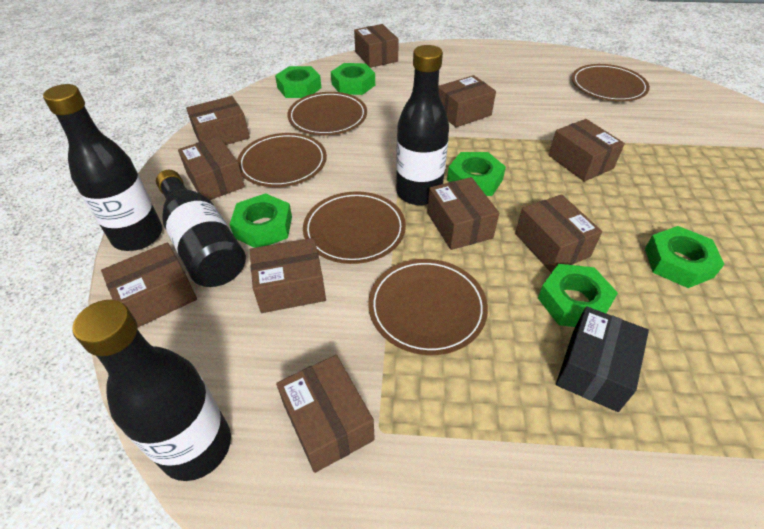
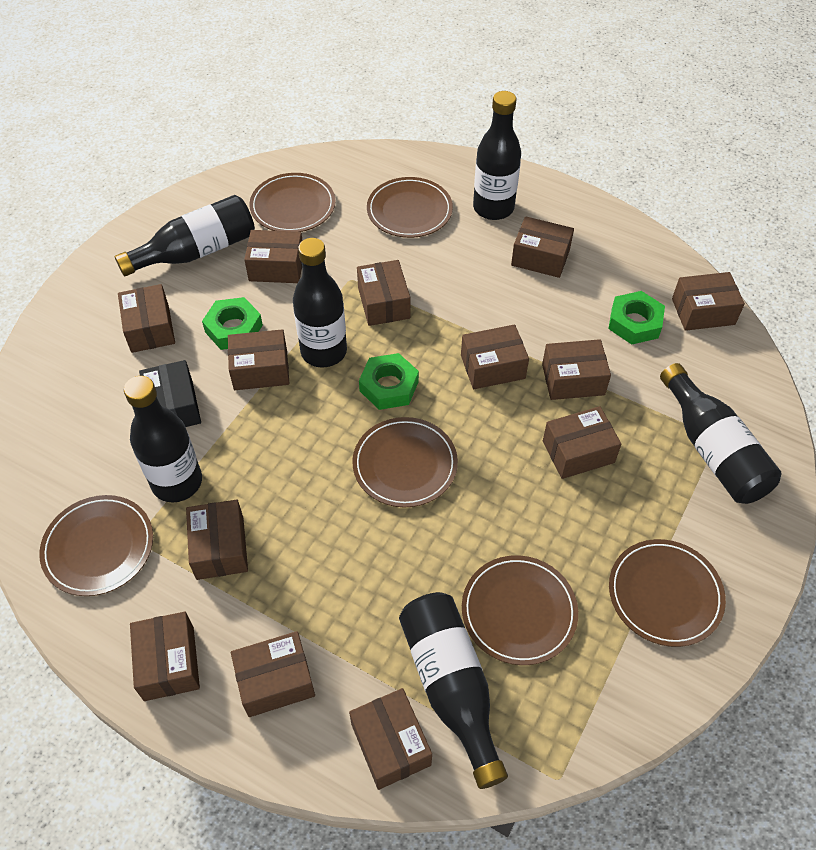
black bottle: 4 -> 6
brown box: 10 -> 13
brown plate: 5 -> 6
green nut: 6 -> 3

